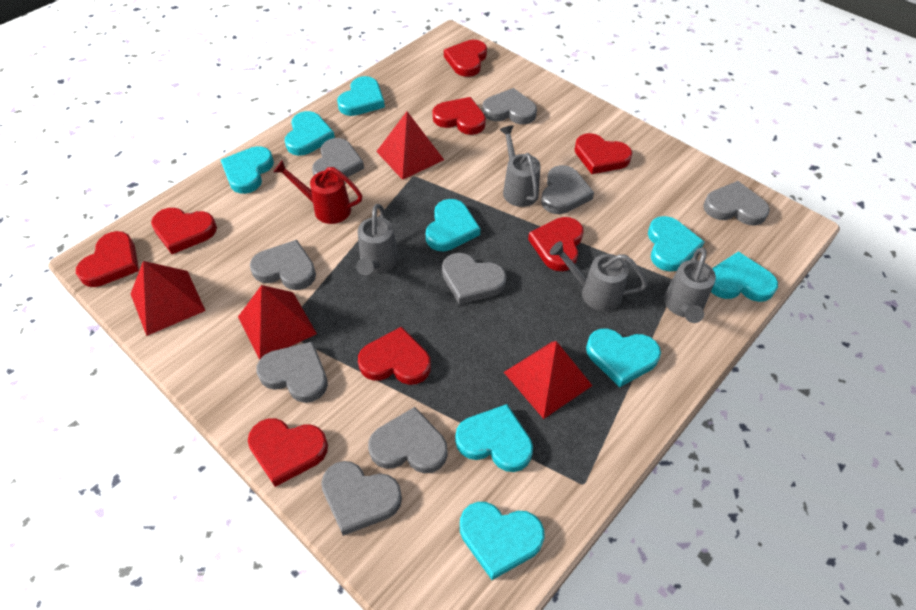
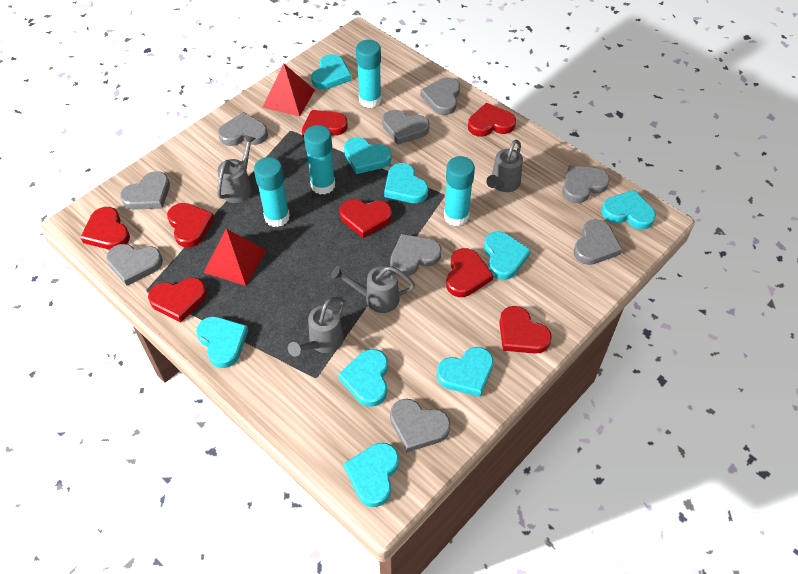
red pyramid: 4 -> 2
red watering can: 1 -> 0
turquoise glue stick: 0 -> 4

